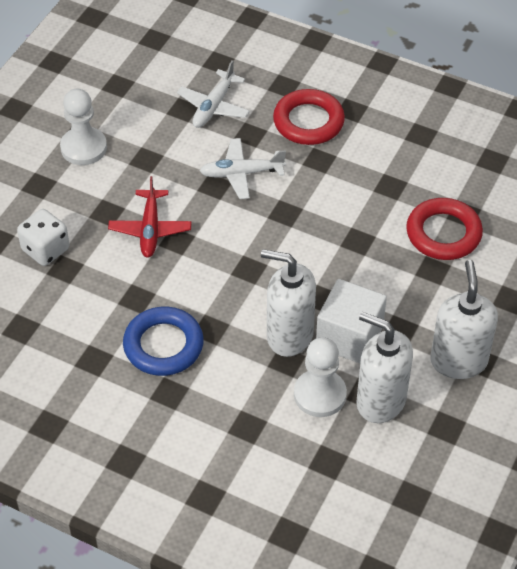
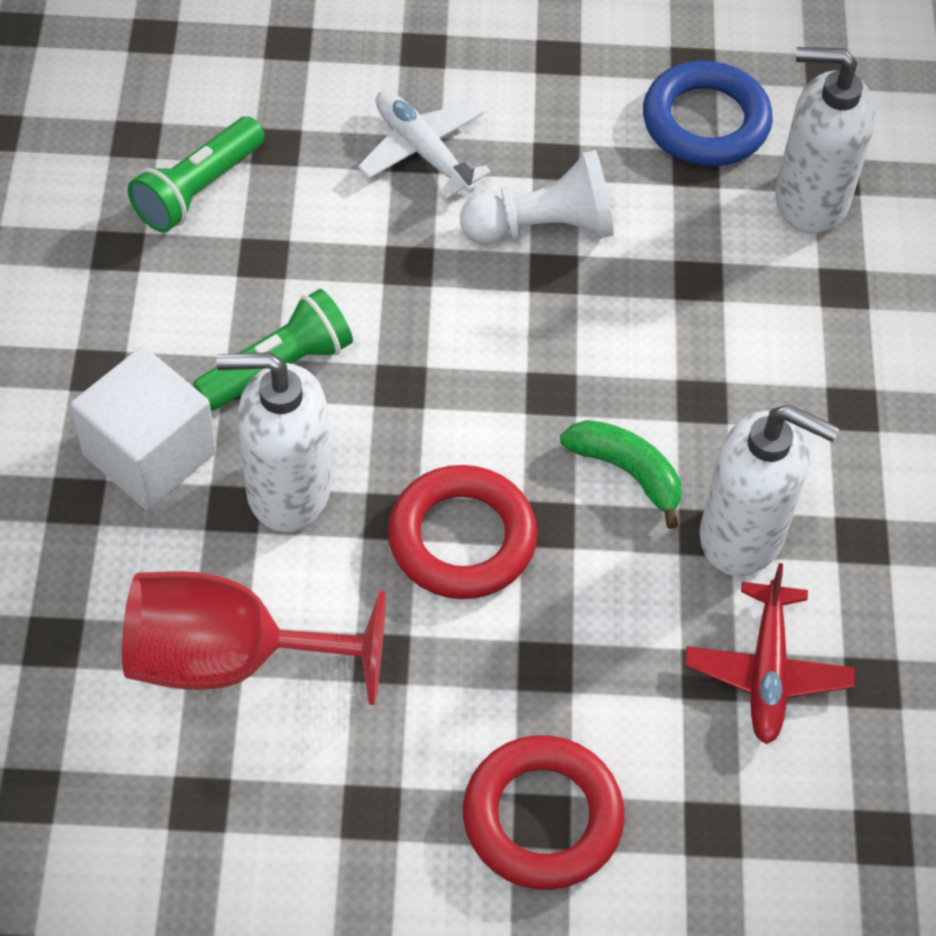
green banana: 0 -> 1
green flashlight: 0 -> 2
red goblet: 0 -> 1
white dice: 1 -> 0
white pawn: 2 -> 1
white plane: 2 -> 1

